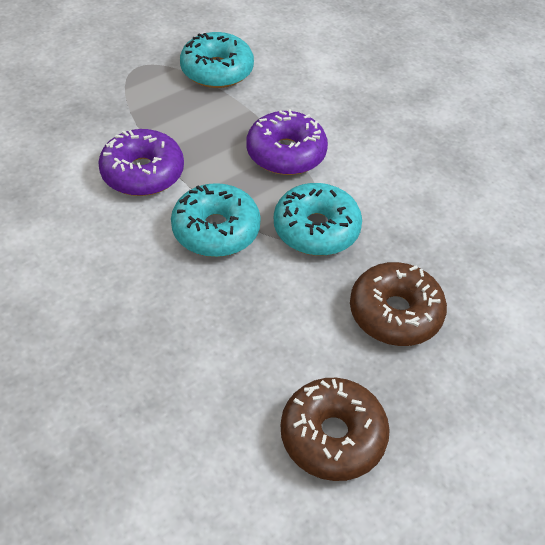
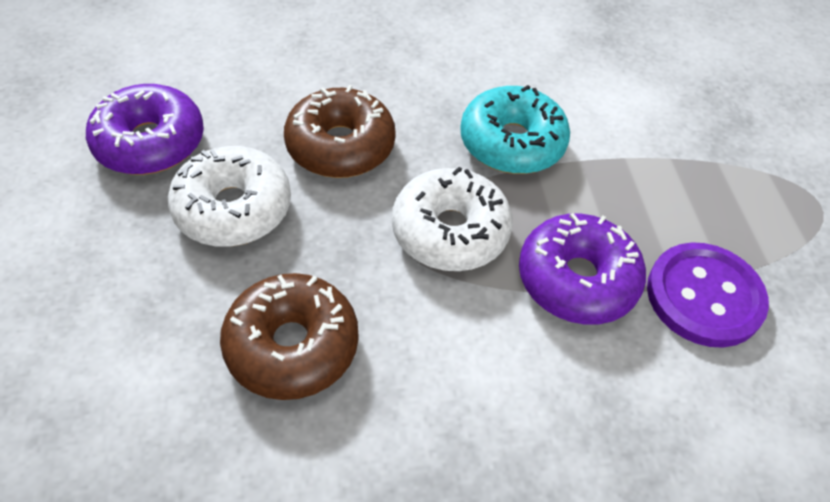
purple button: 0 -> 1
turquoise donut: 3 -> 1
white donut: 0 -> 2

